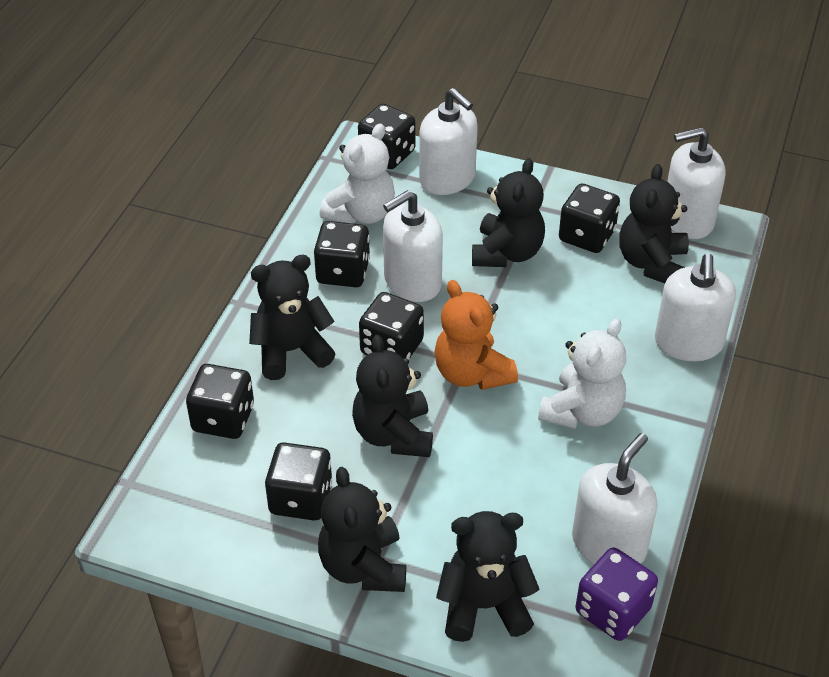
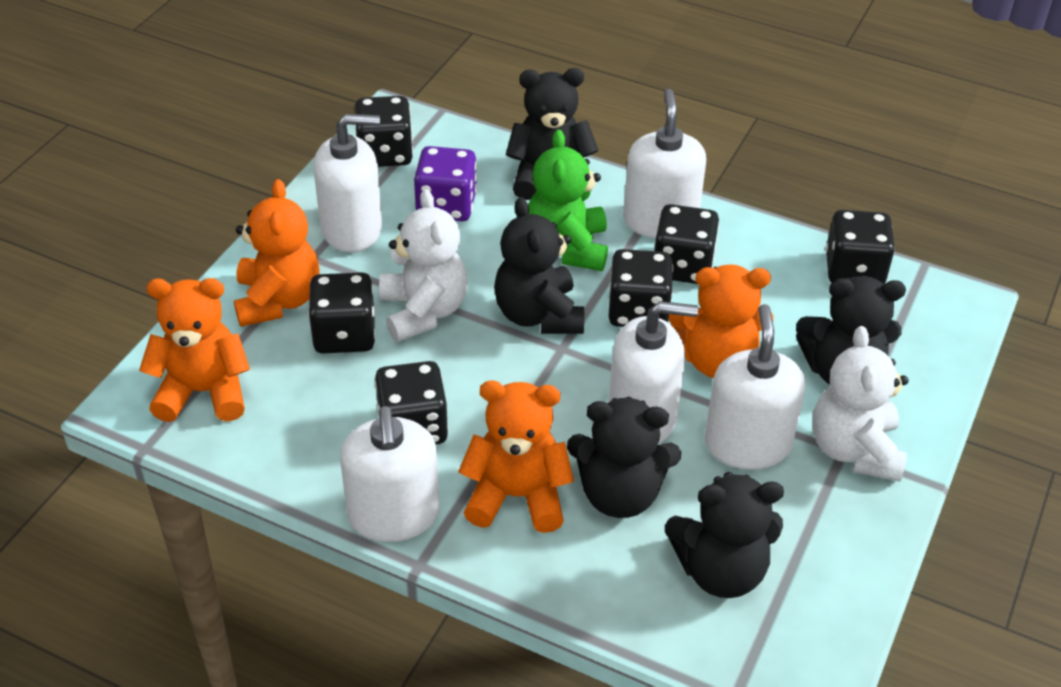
black teddy bear: 6 -> 5
green teddy bear: 0 -> 1
orange teddy bear: 1 -> 4

